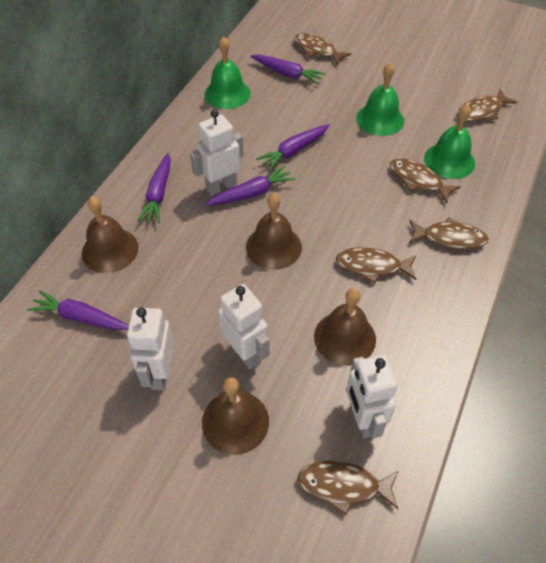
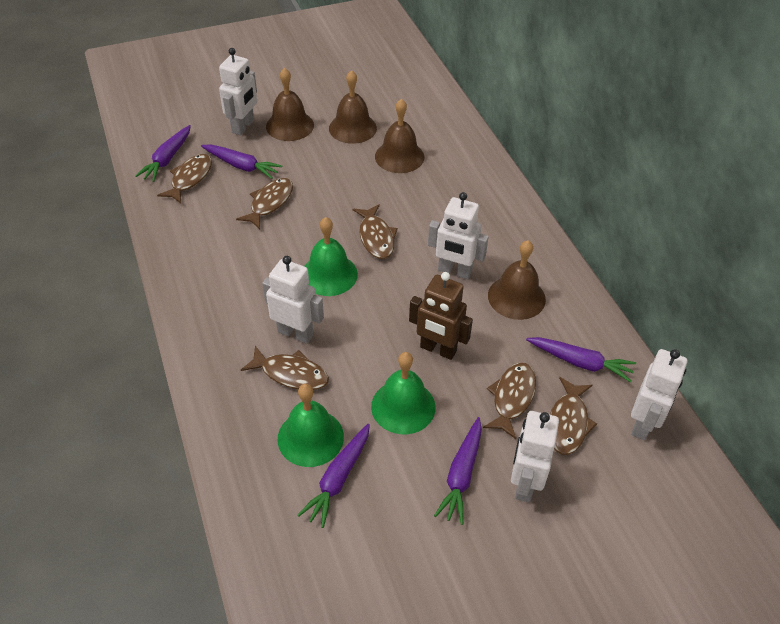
brown robot: 0 -> 1
white robot: 4 -> 5

